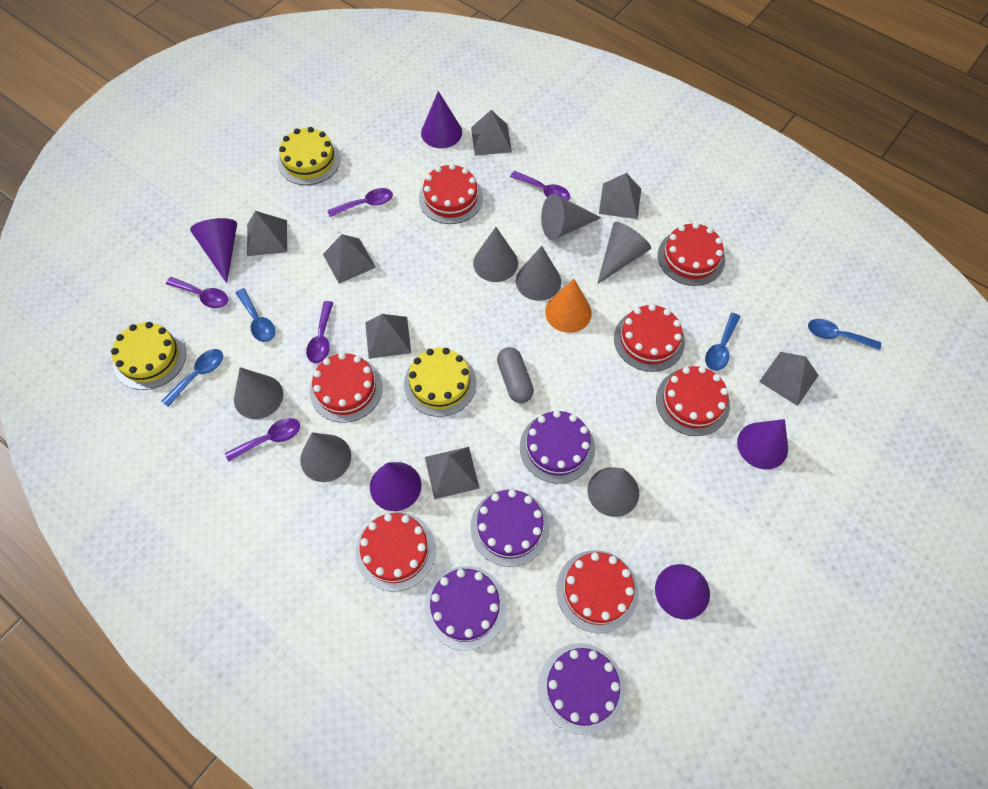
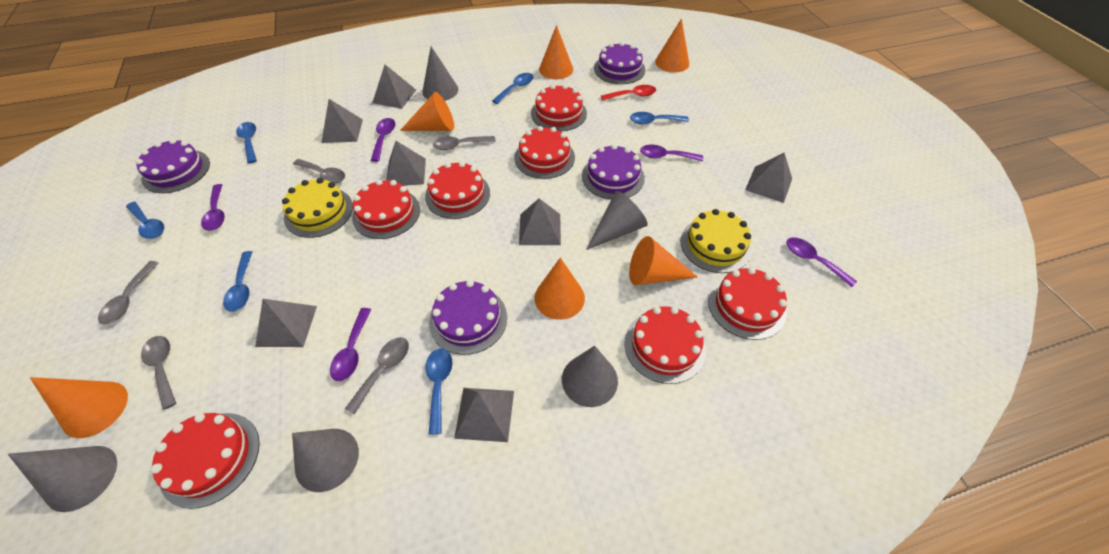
blue spoon: 4 -> 6
grey capsule: 1 -> 0
grey cone: 7 -> 5
grey spoon: 0 -> 5
orange cone: 1 -> 6
purple cone: 5 -> 0
red spoon: 0 -> 1
yellow cake: 3 -> 2

